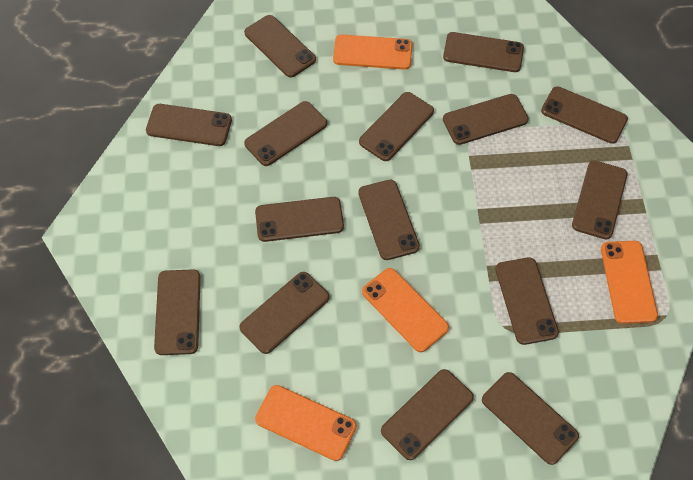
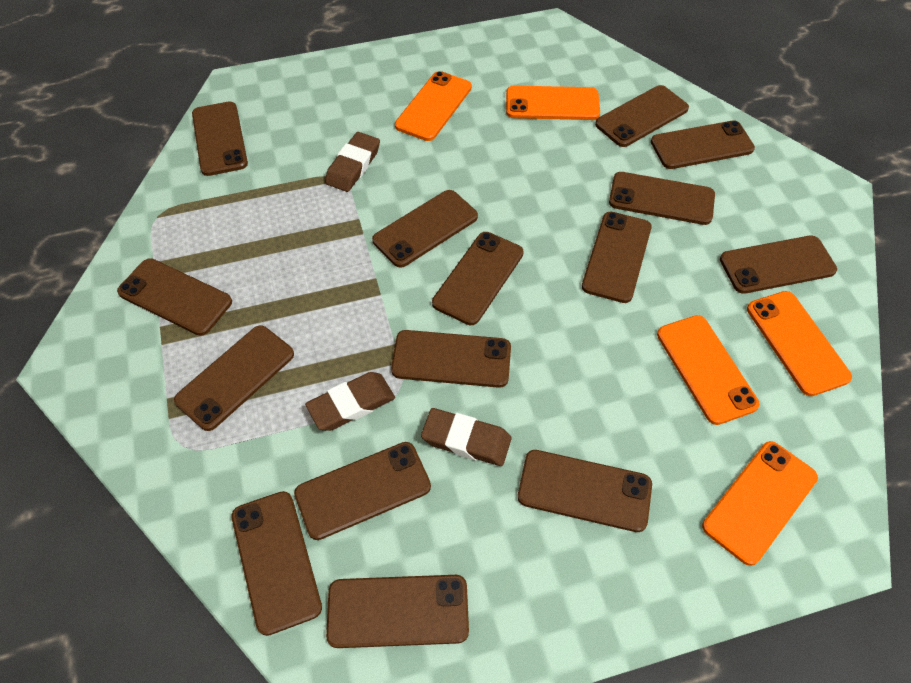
brown eraser: 0 -> 3
orange phone: 4 -> 5

